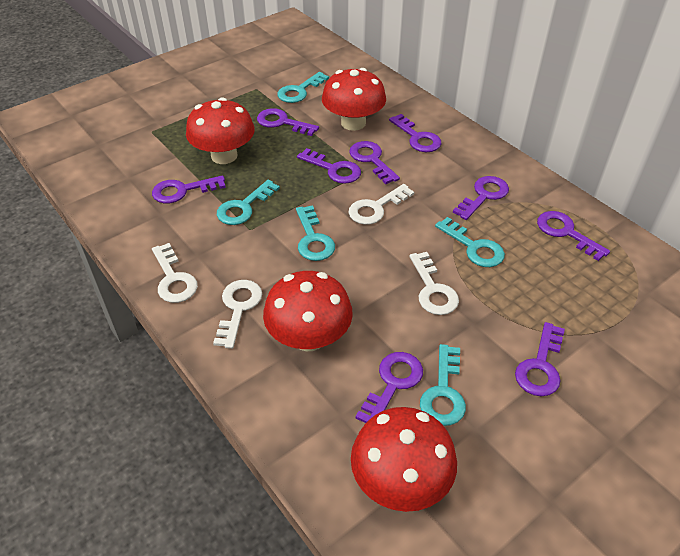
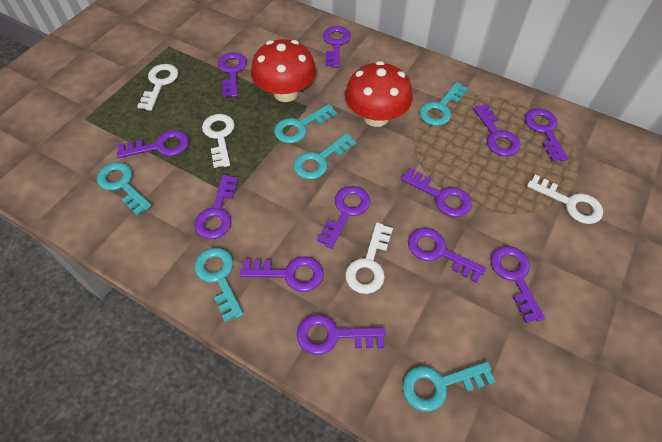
purple key: 9 -> 12
red mushroom: 4 -> 2
turquoise key: 5 -> 6

